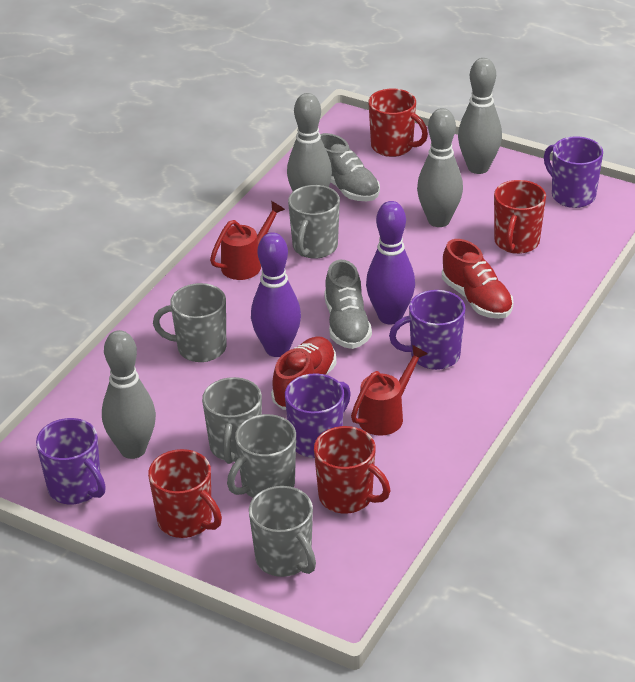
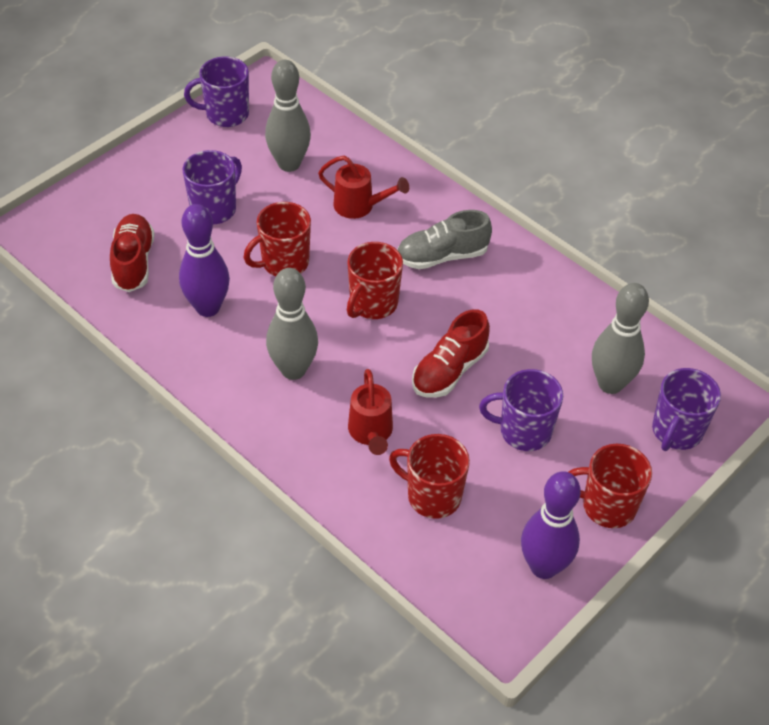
grey bowling pin: 4 -> 3
grey mug: 5 -> 0
grey shoe: 2 -> 1

